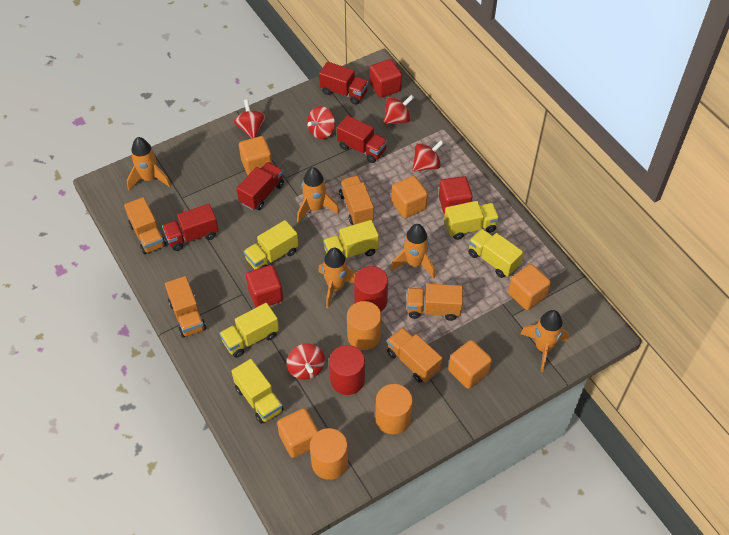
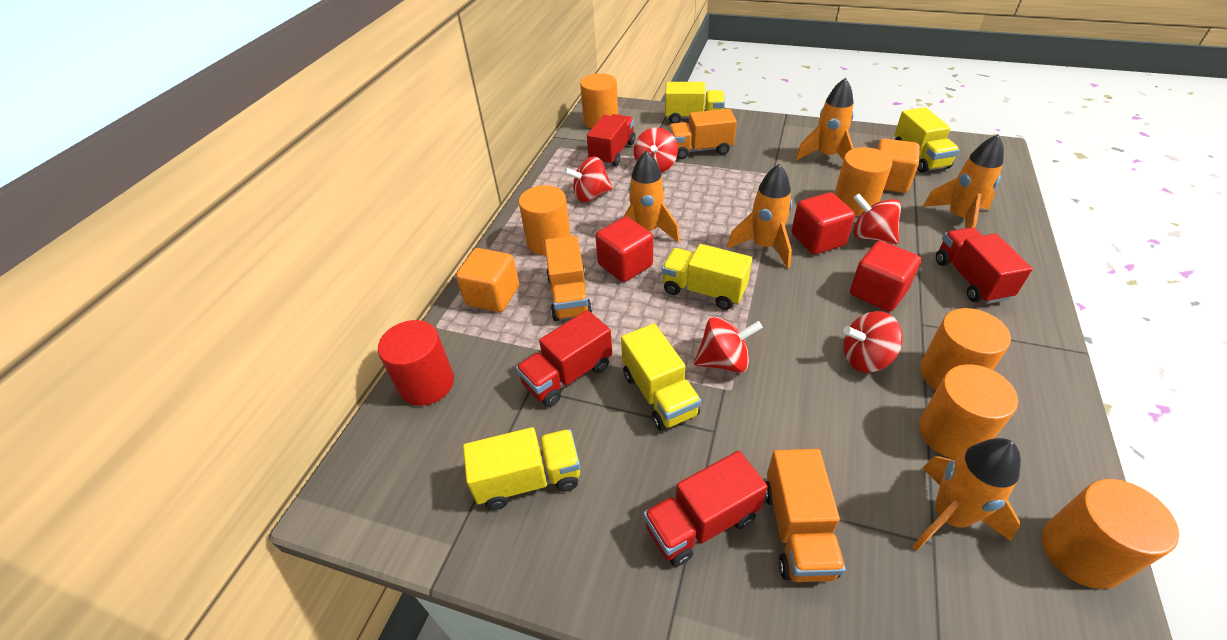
orange cube: 5 -> 2
orange cylinder: 3 -> 6
orange truck: 5 -> 3
red cylinder: 2 -> 1
yellow truck: 6 -> 5

